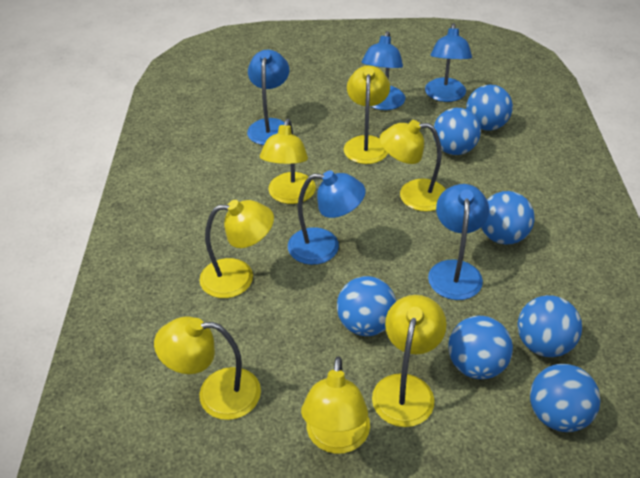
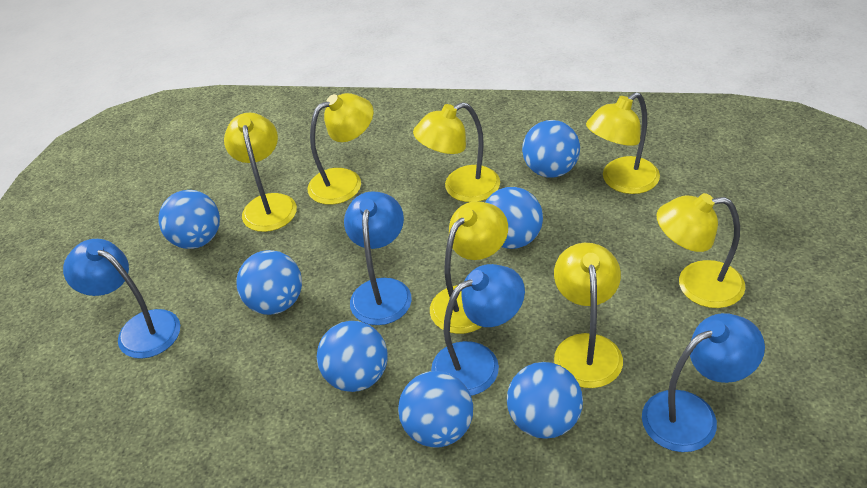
blue lamp: 5 -> 4

